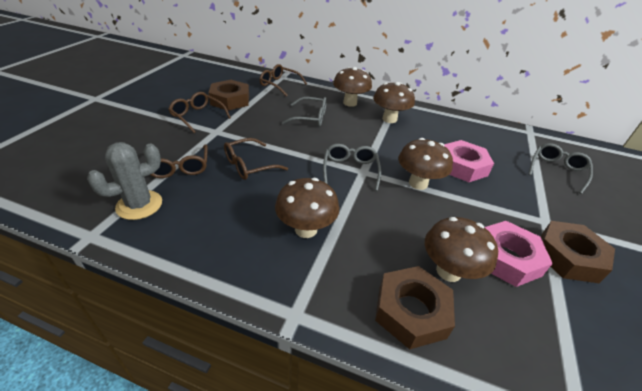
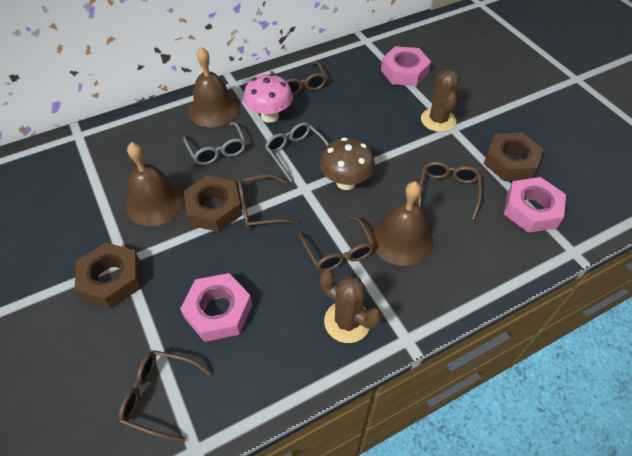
brown bell: 0 -> 3
brown cactus: 0 -> 2
brown glasses: 4 -> 5
brown mushroom: 5 -> 1
grey cactus: 1 -> 0
grey glasses: 3 -> 2
pink mushroom: 0 -> 1
pink nut: 2 -> 3

